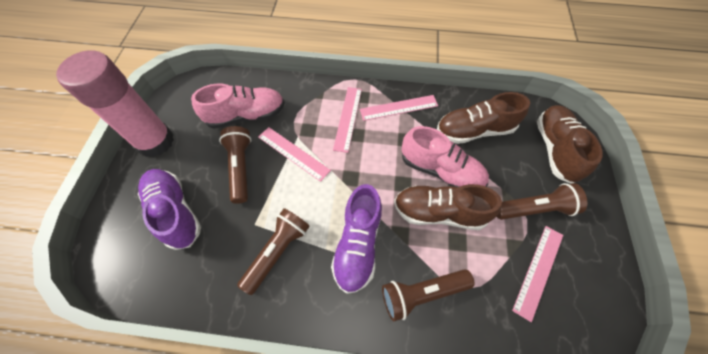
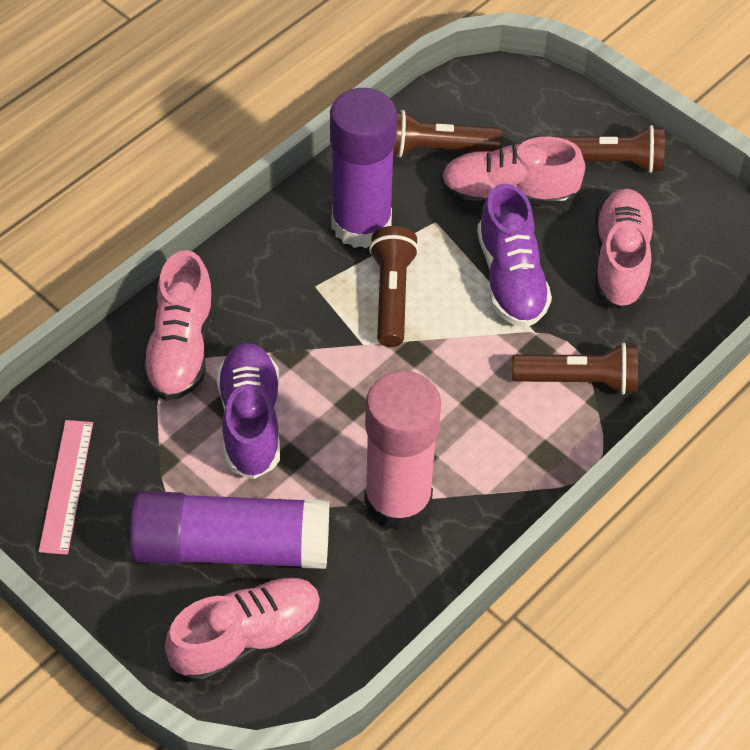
brown shoe: 3 -> 0
pink ruler: 4 -> 1
pink shoe: 2 -> 4
purple glue stick: 0 -> 2

